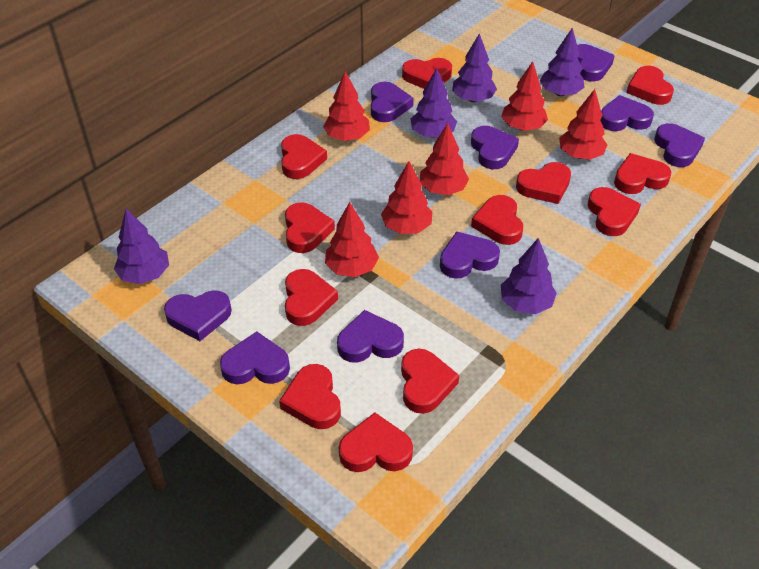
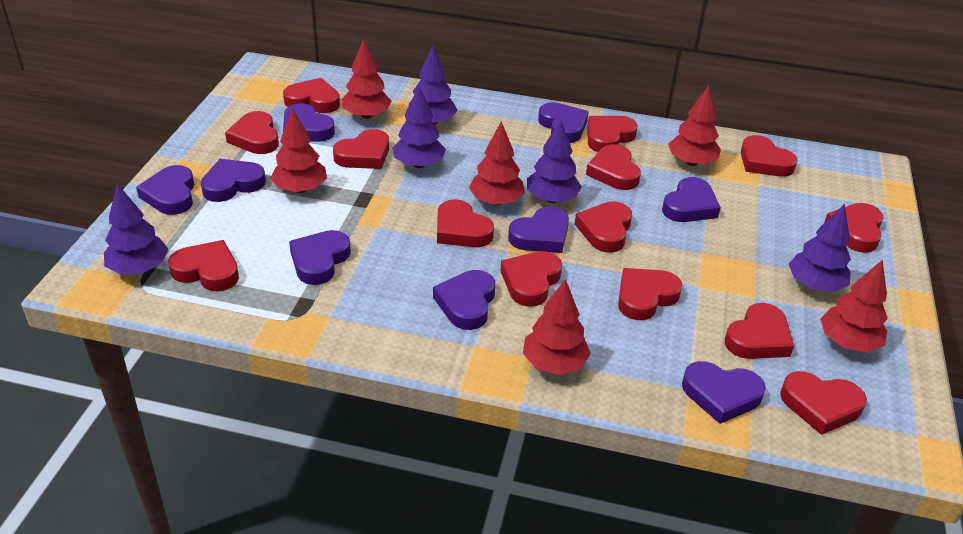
red heart: 12 -> 14

